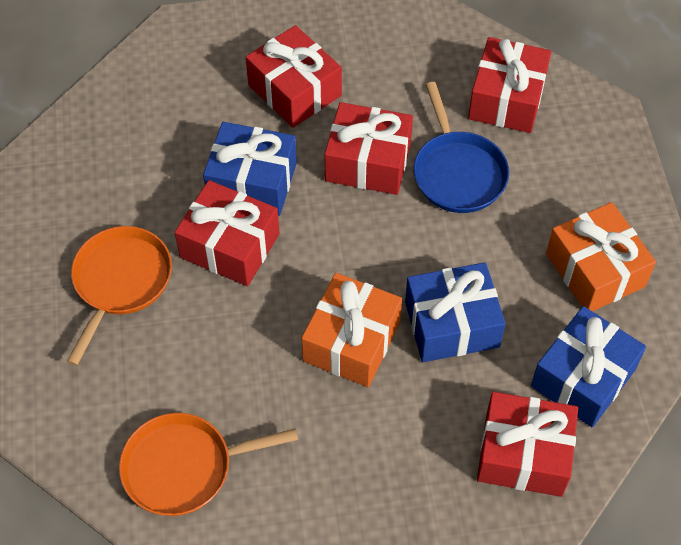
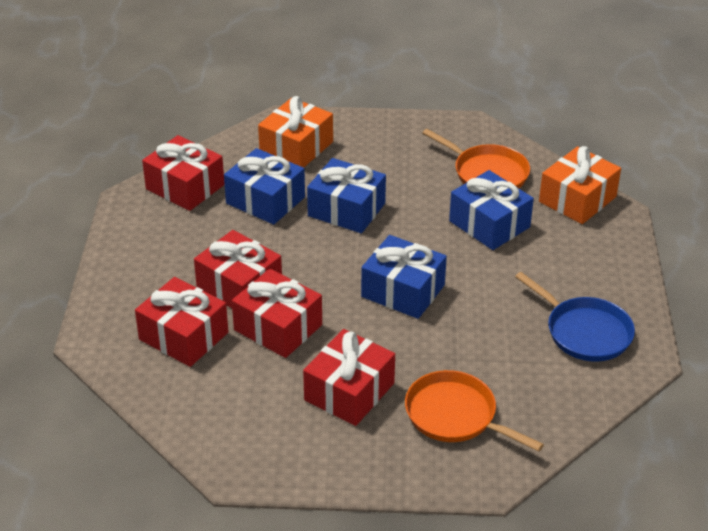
blue gift: 3 -> 4

